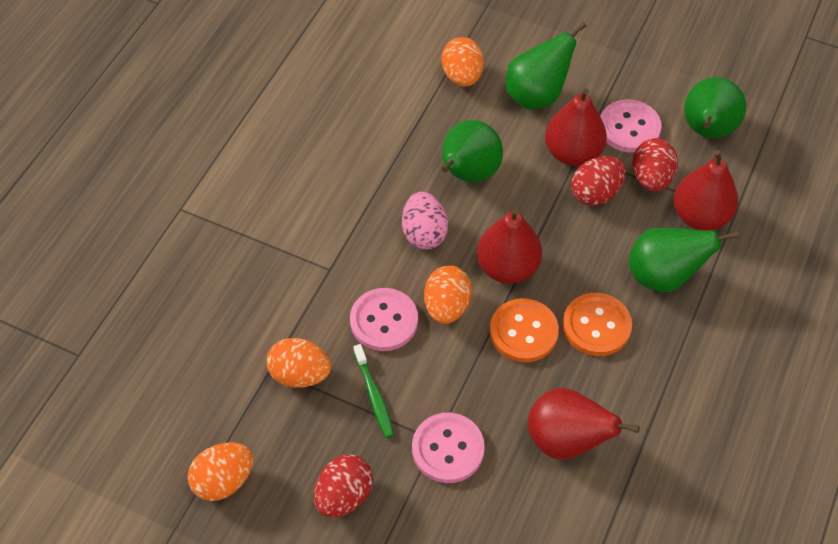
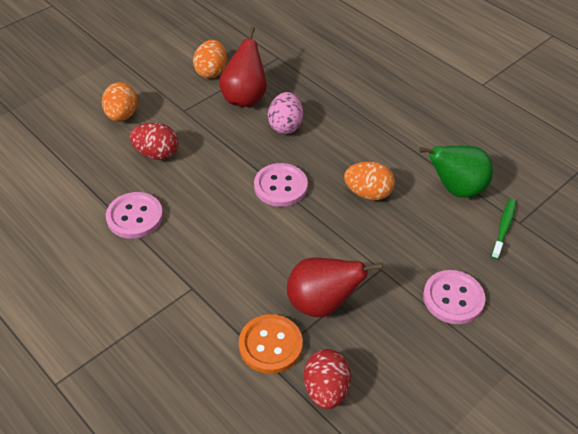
green pear: 4 -> 1
orange button: 2 -> 1
orange egg: 4 -> 3
red egg: 3 -> 2
red pear: 4 -> 2

